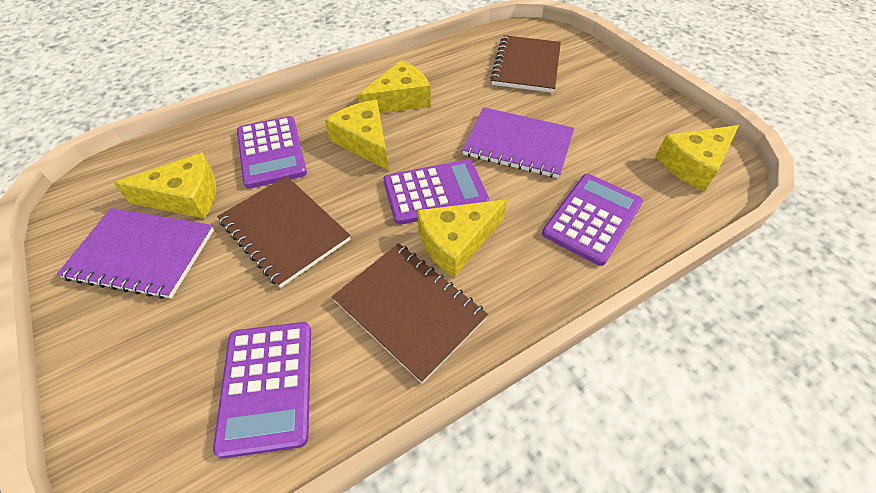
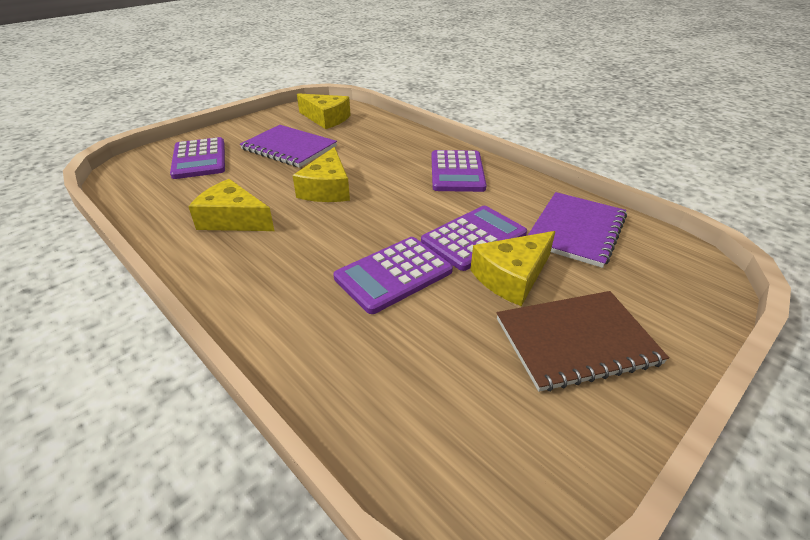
brown notebook: 3 -> 1
yellow cheese: 5 -> 4

